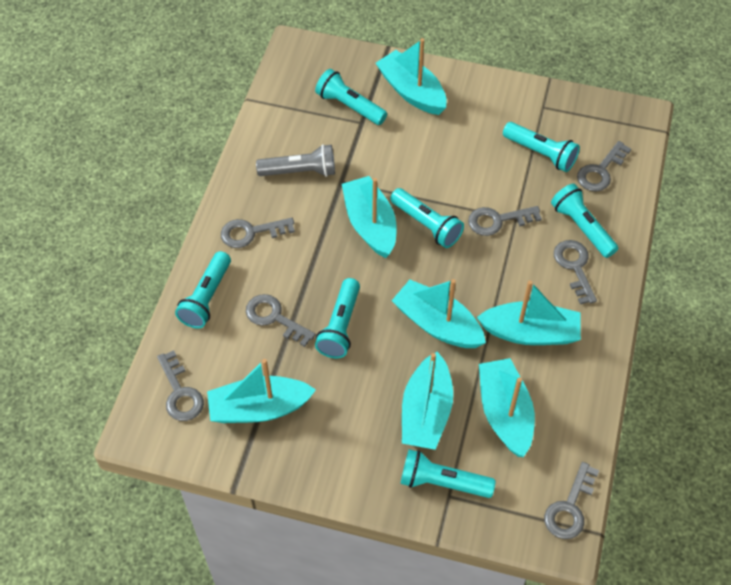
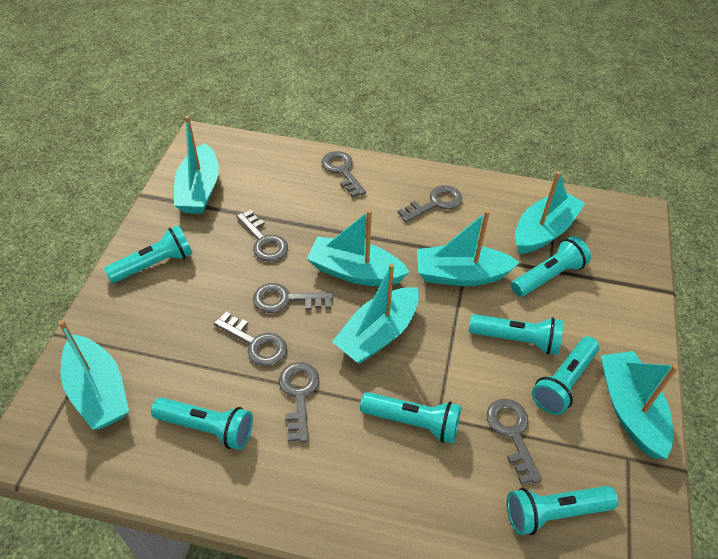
grey flashlight: 1 -> 0

